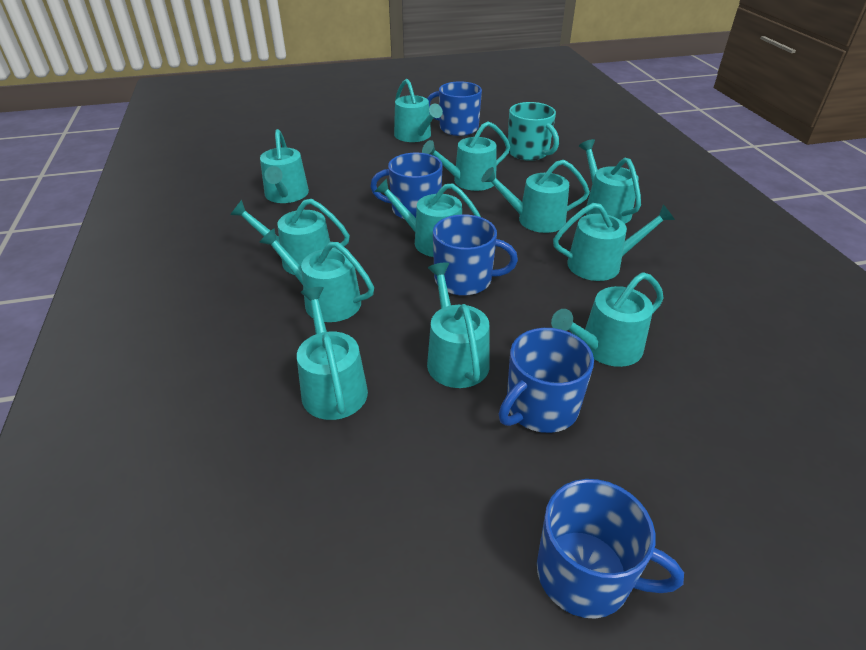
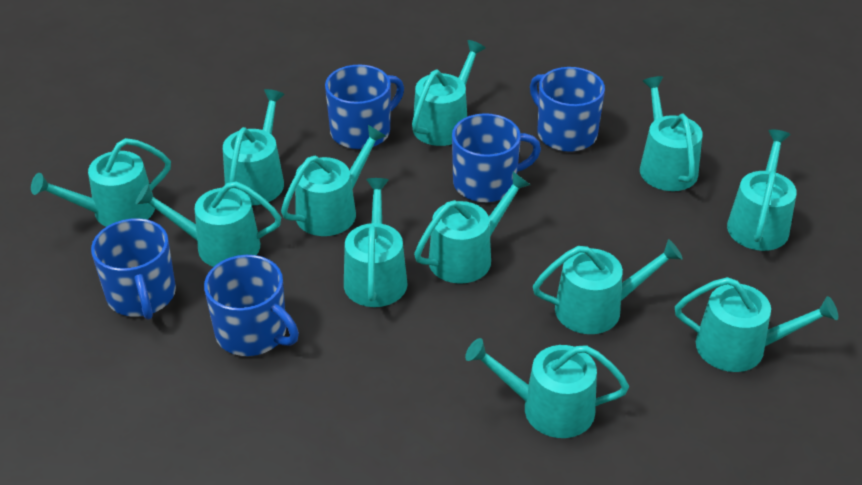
turquoise mug: 1 -> 0

